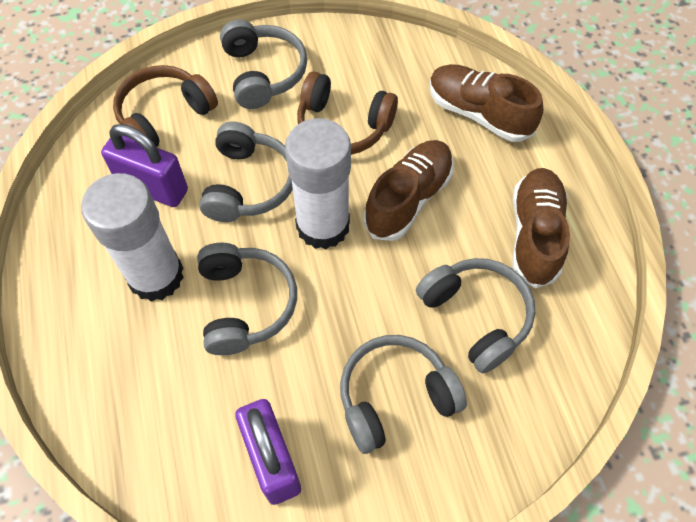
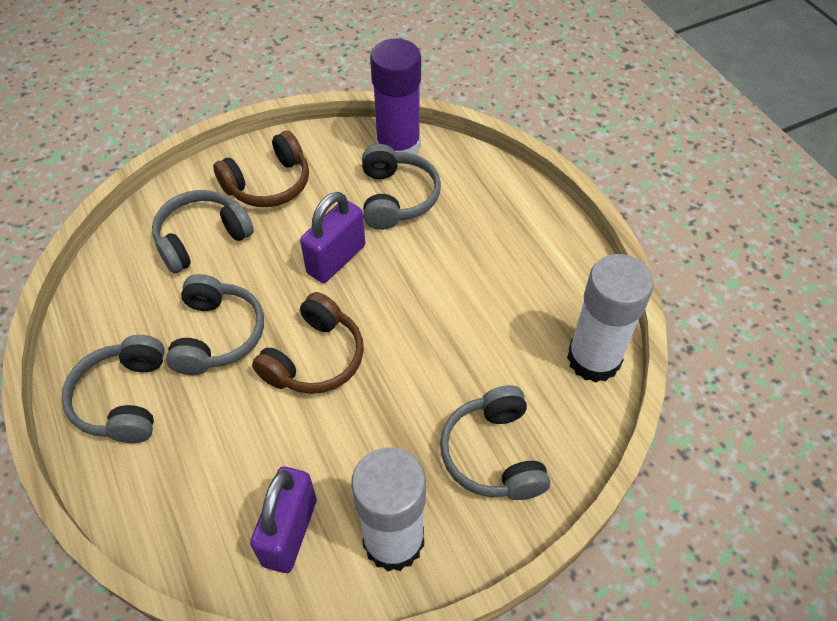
brown shoe: 3 -> 0
purple glue stick: 0 -> 1

